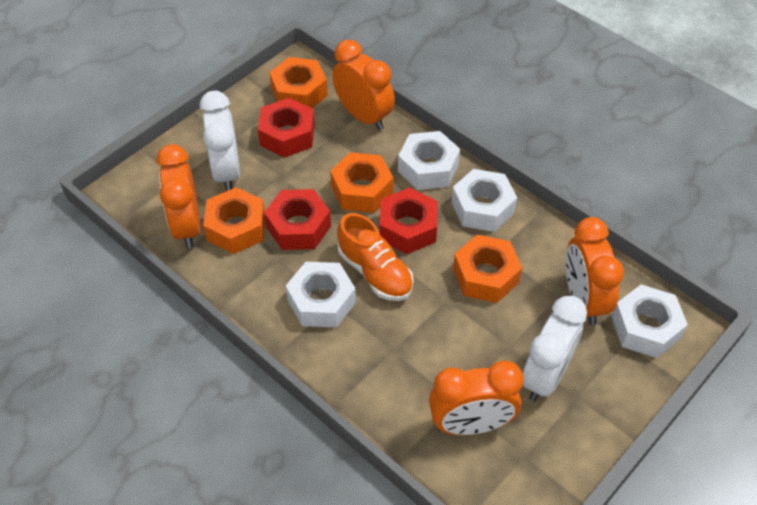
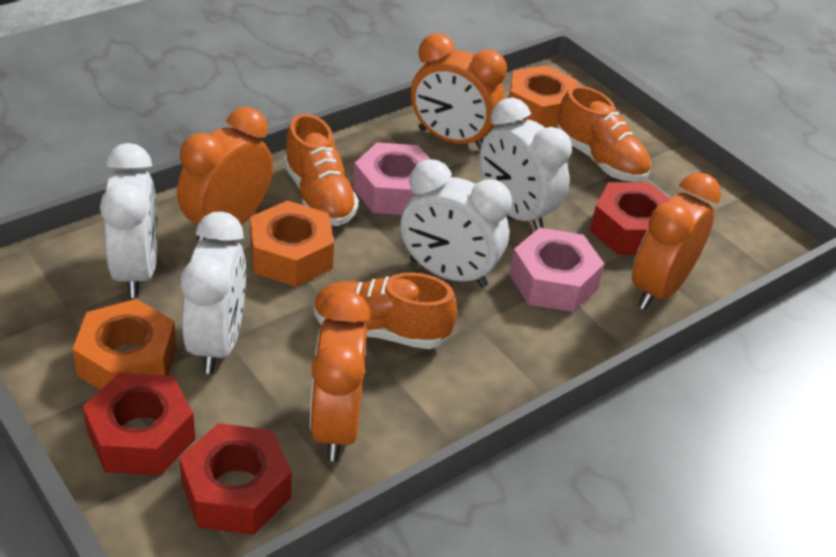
orange nut: 4 -> 3
orange shoe: 1 -> 3
pink nut: 0 -> 2
white clock: 2 -> 4
white nut: 4 -> 0

